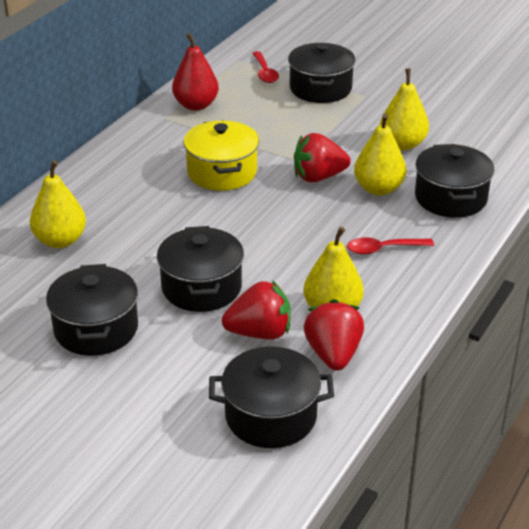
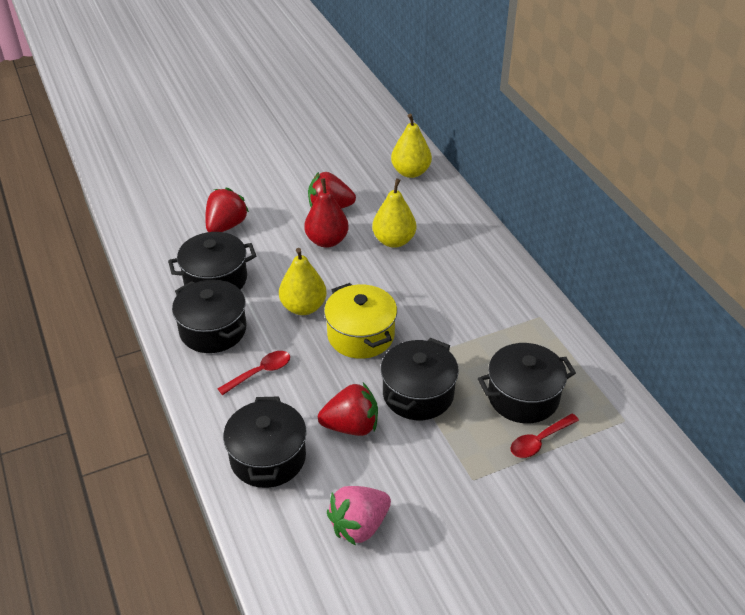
pink strawberry: 0 -> 1
yellow pear: 4 -> 3

